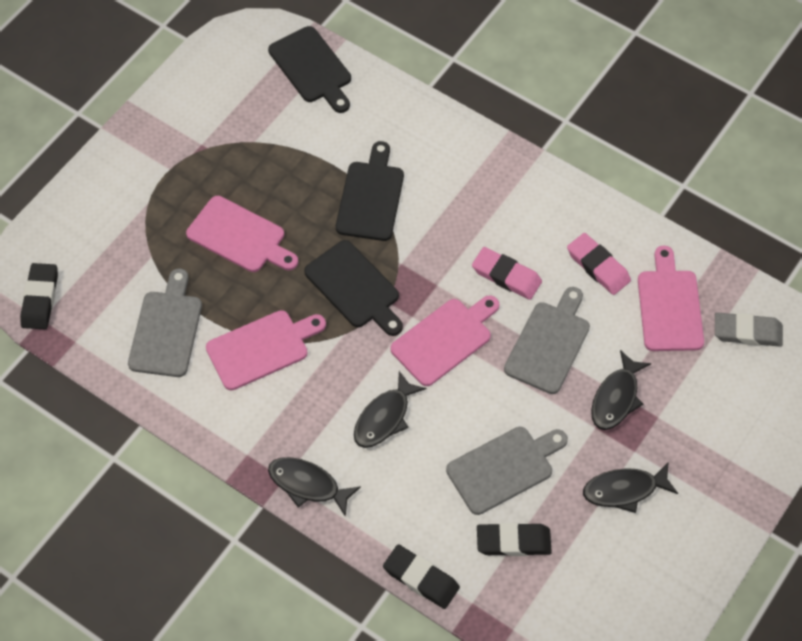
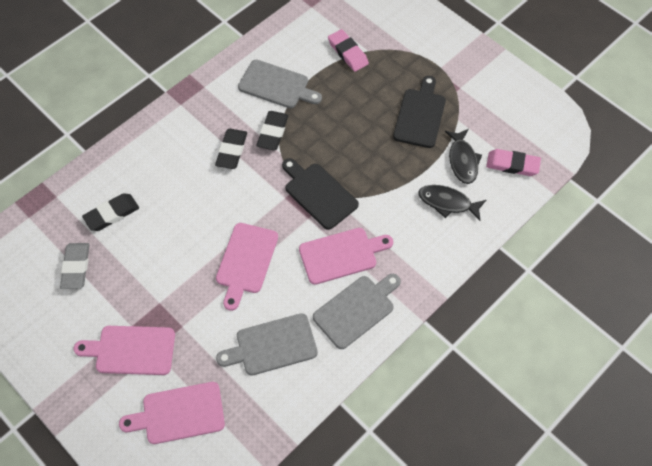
black cutting board: 3 -> 2
black fish: 4 -> 2

